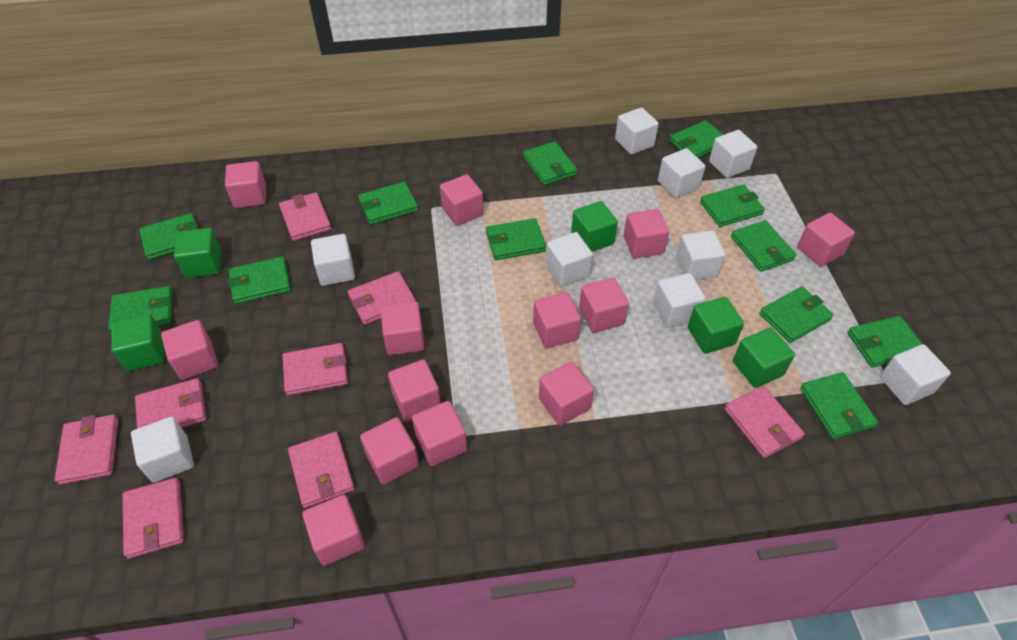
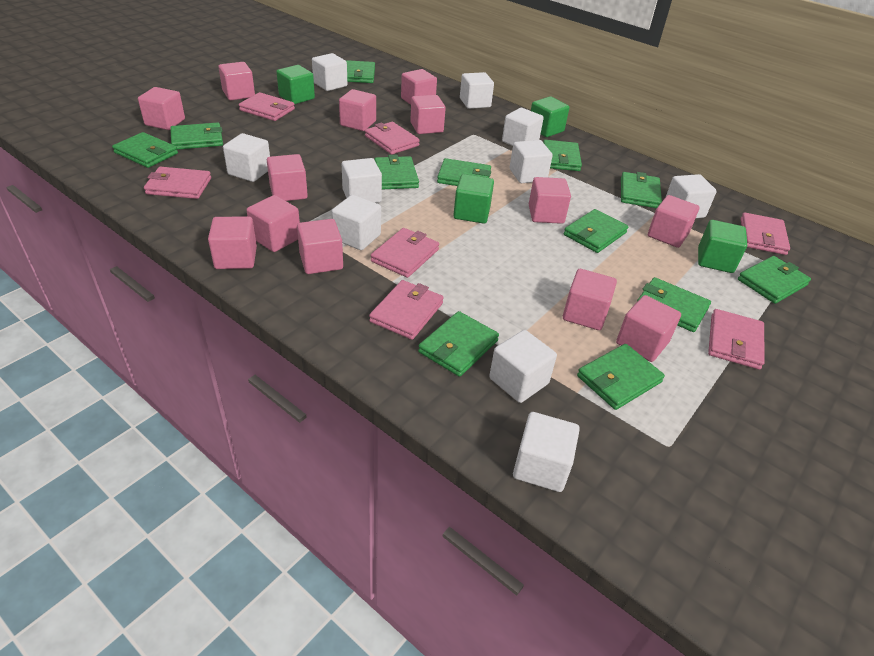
green cube: 5 -> 4
pink wallet: 8 -> 7
white cube: 9 -> 10

